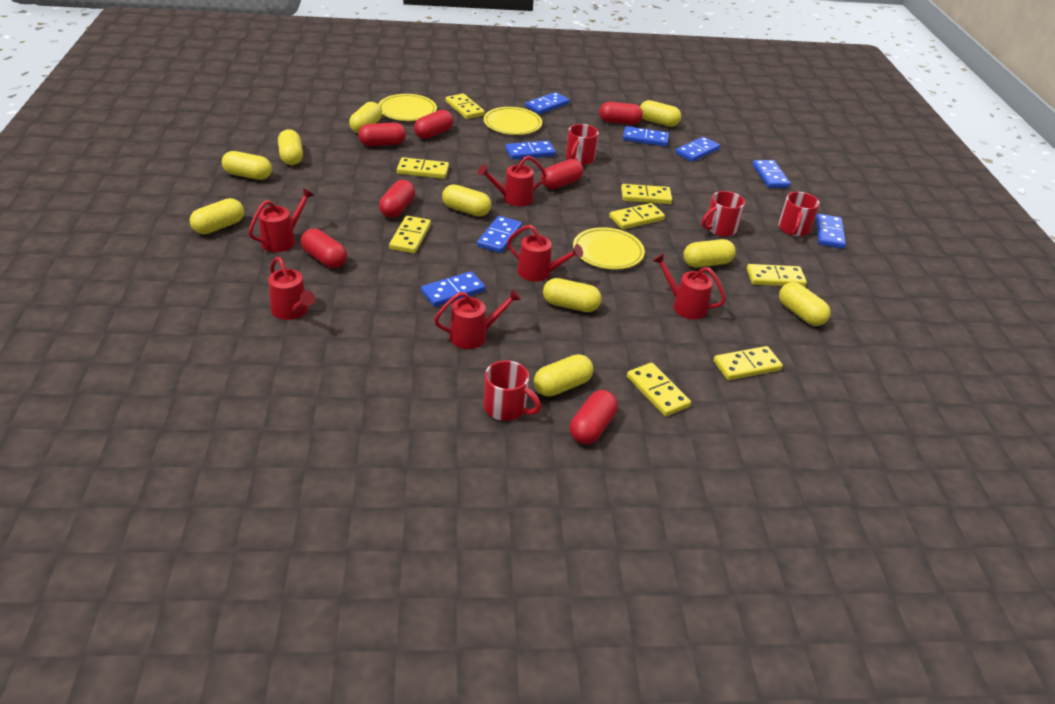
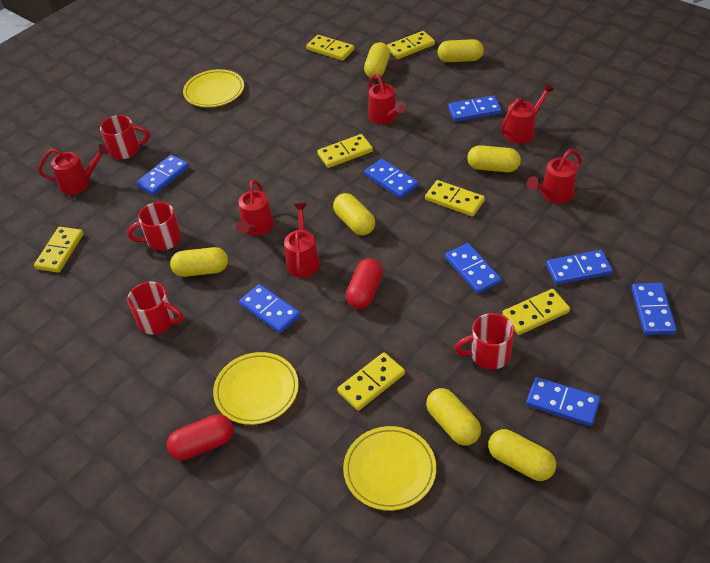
red capsule: 7 -> 2
yellow capsule: 10 -> 7
yellow domino: 8 -> 7

